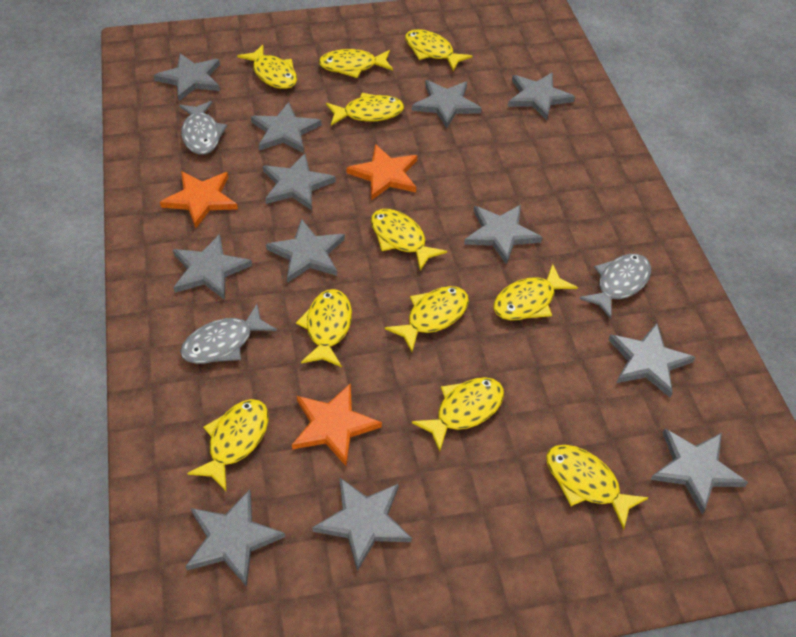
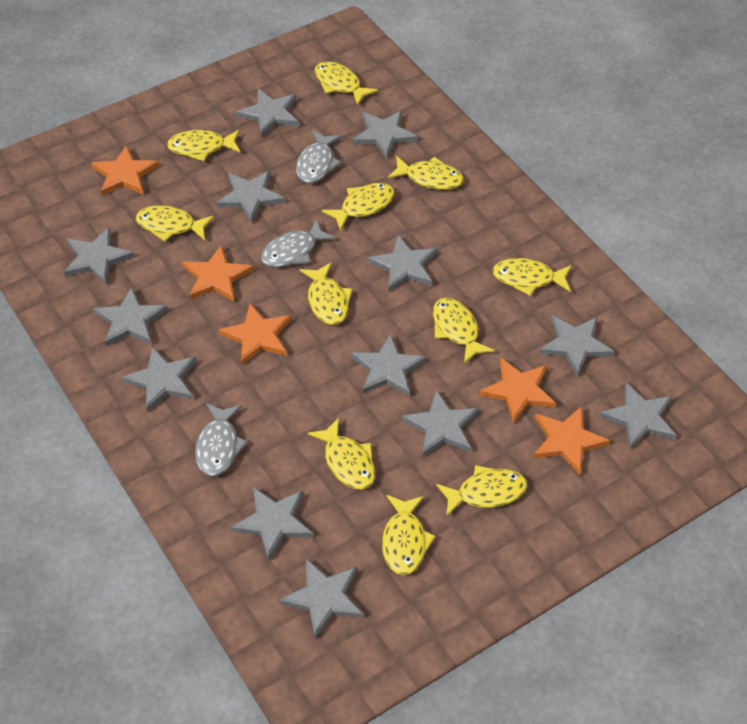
grey star: 12 -> 13
orange star: 3 -> 5

